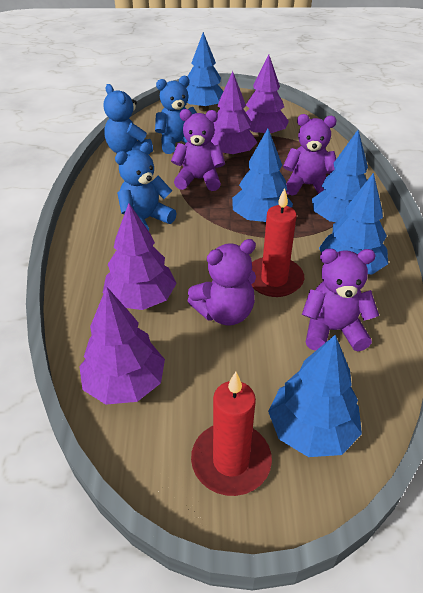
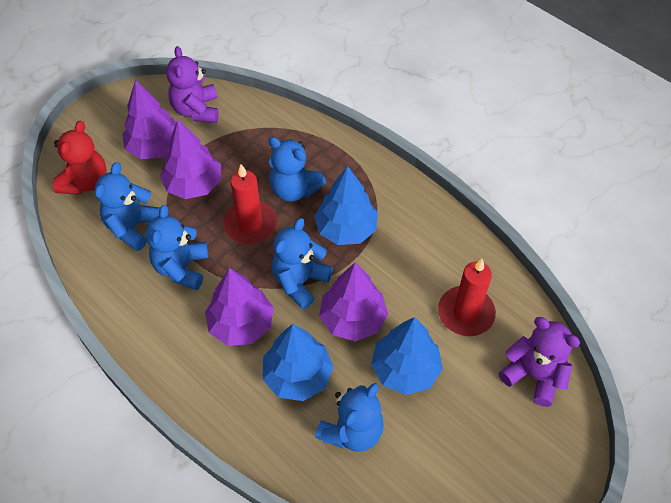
blue teddy bear: 3 -> 5
blue tree: 5 -> 3
purple teddy bear: 4 -> 2
red teddy bear: 0 -> 1

